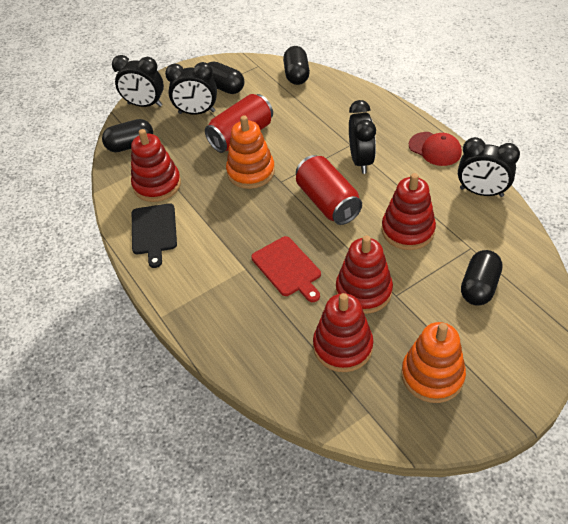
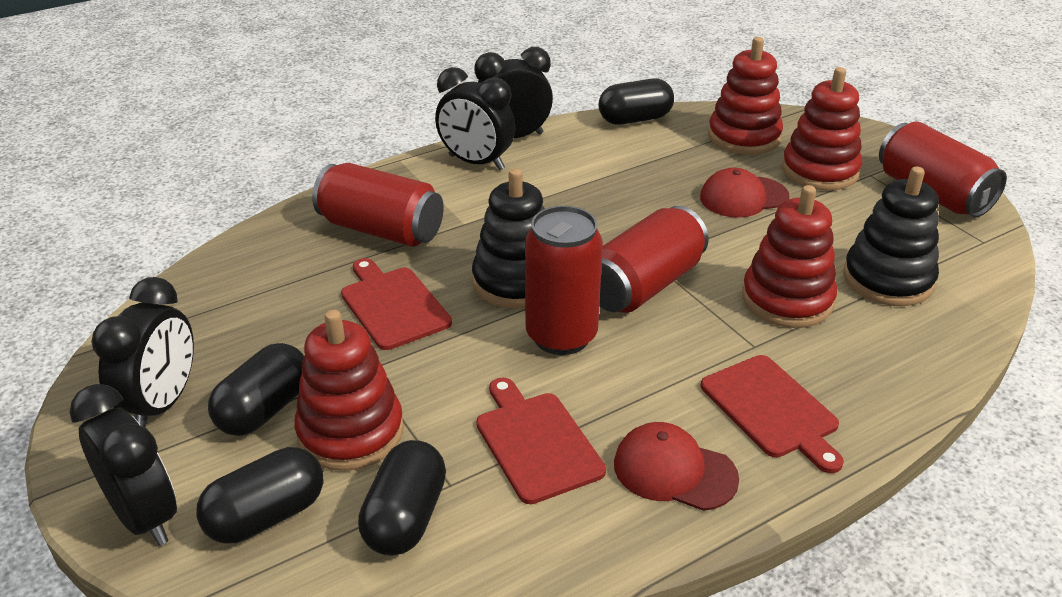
black cutting board: 1 -> 0
black stacking toy: 0 -> 2
orange stacking toy: 2 -> 0
red can: 2 -> 4
red cap: 1 -> 2
red cutting board: 1 -> 3

